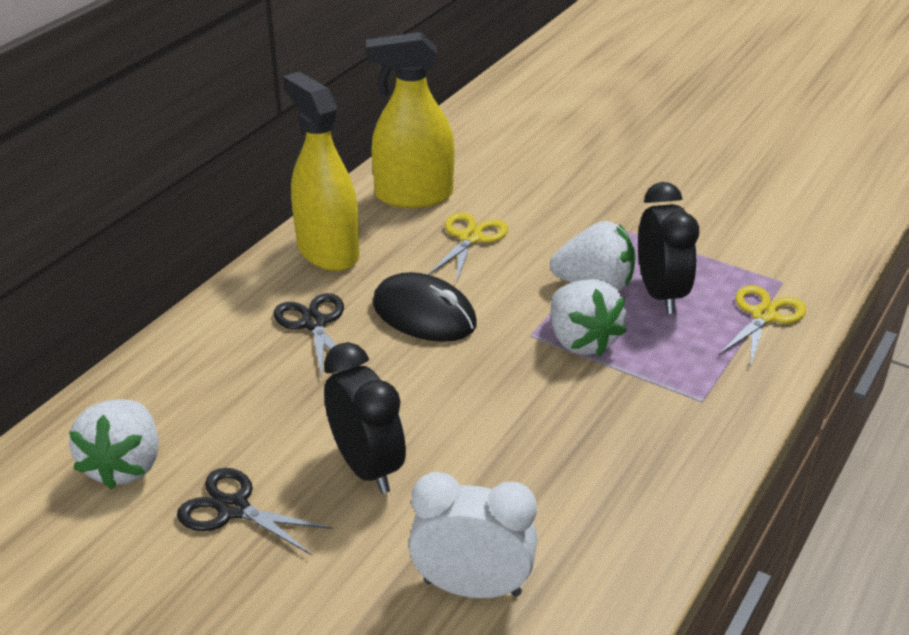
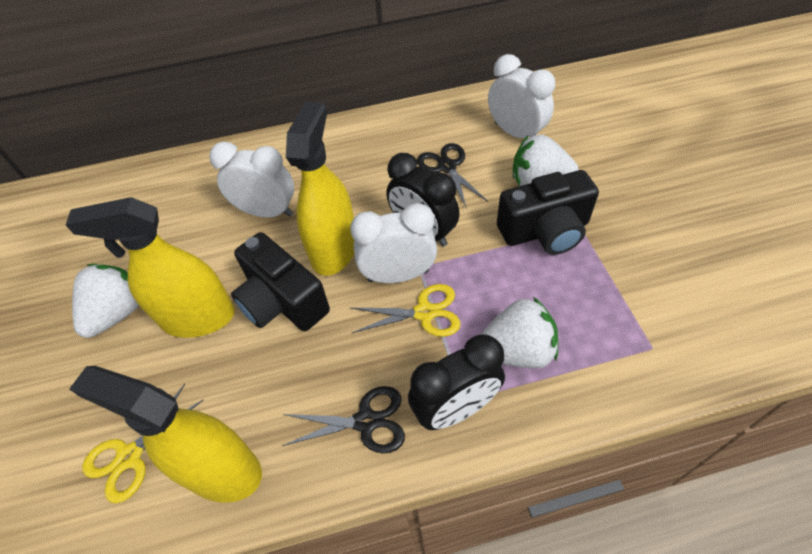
black camera: 0 -> 2
black mouse: 1 -> 0
white clock: 1 -> 3
yellow spray bottle: 2 -> 3

